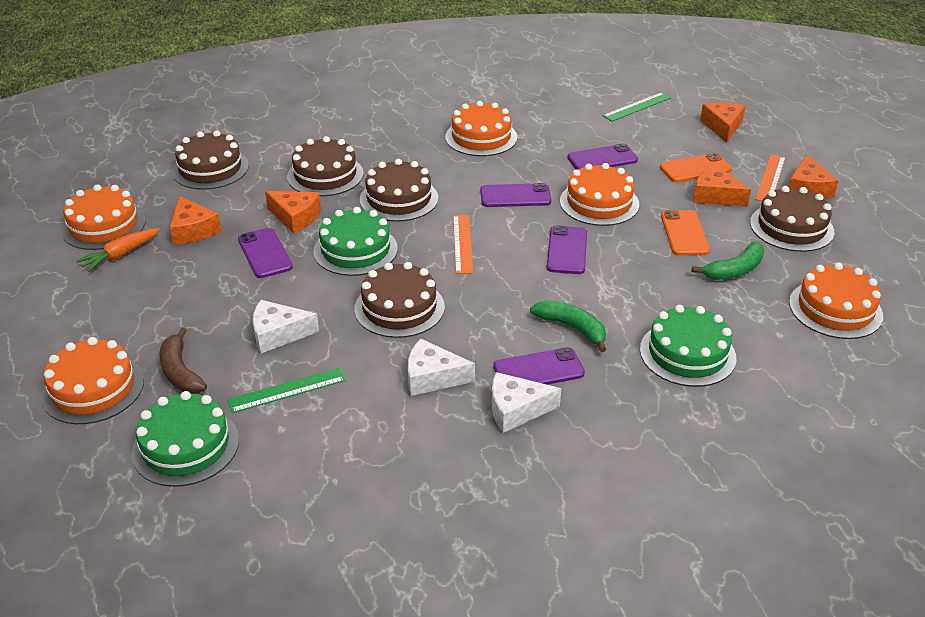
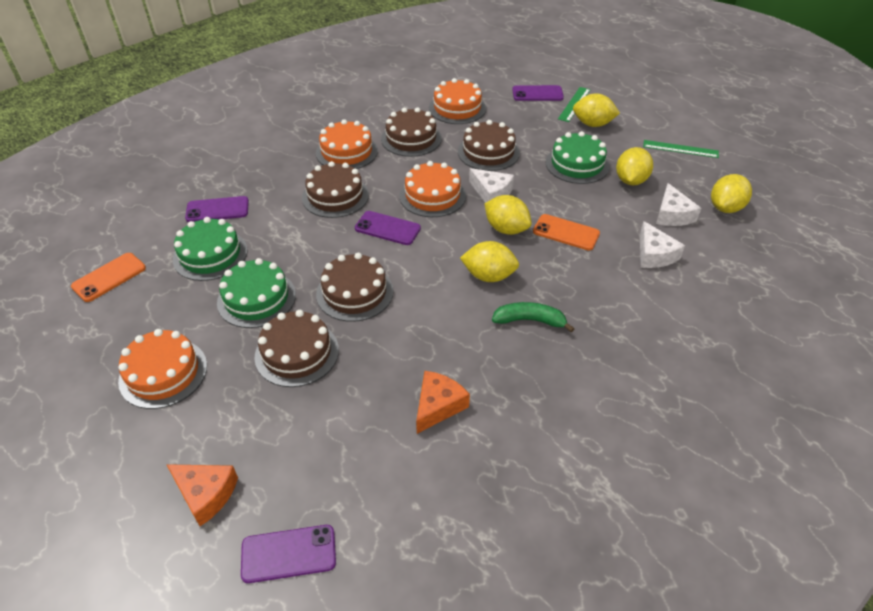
brown banana: 1 -> 0
green banana: 2 -> 1
orange cake: 5 -> 4
orange carrot: 1 -> 0
orange cheese: 5 -> 2
orange ruler: 2 -> 0
purple phone: 5 -> 4
yellow lemon: 0 -> 5

